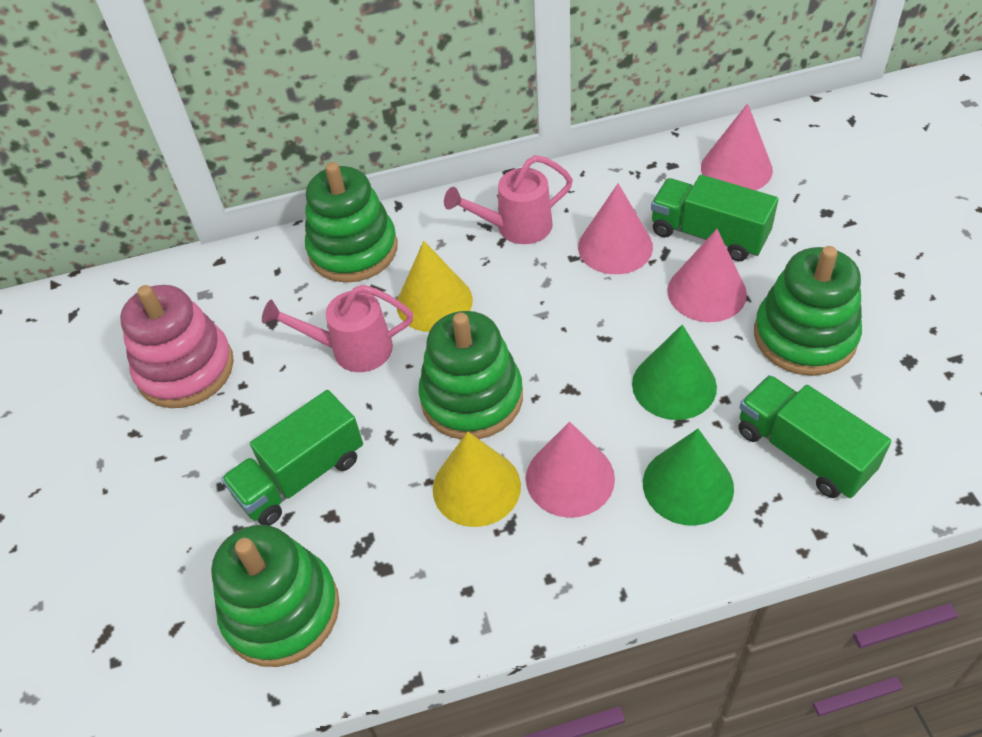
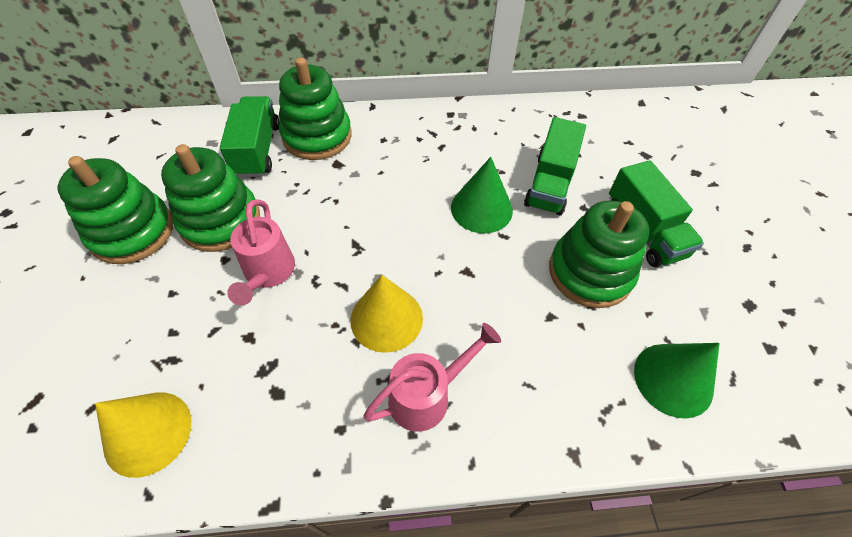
pink cone: 4 -> 0
pink stacking toy: 1 -> 0

